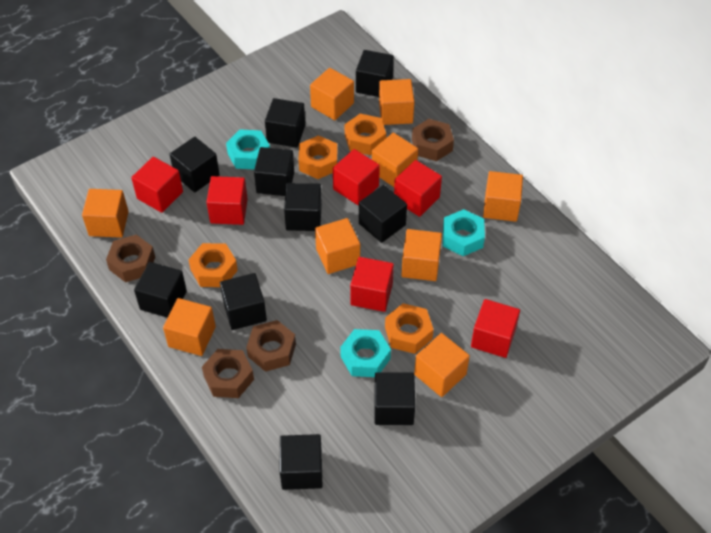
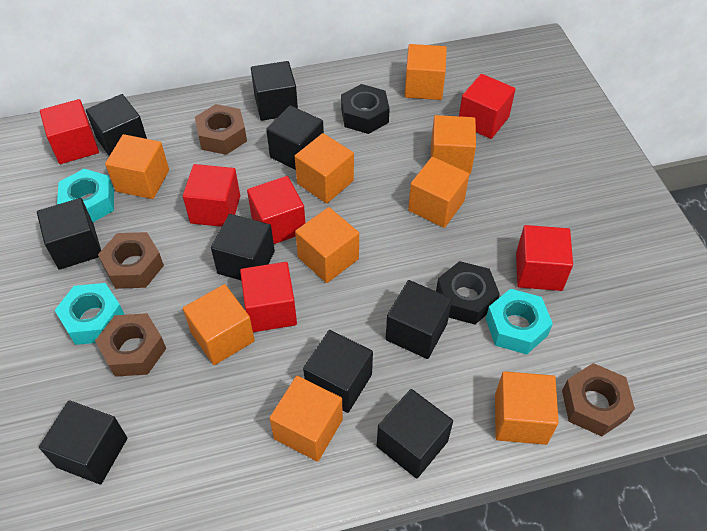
black cube: 10 -> 9
black nut: 0 -> 2
orange nut: 4 -> 0

